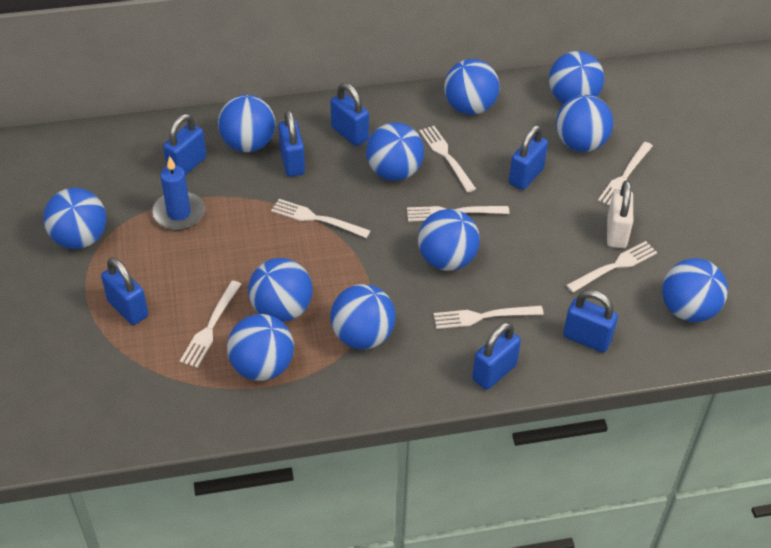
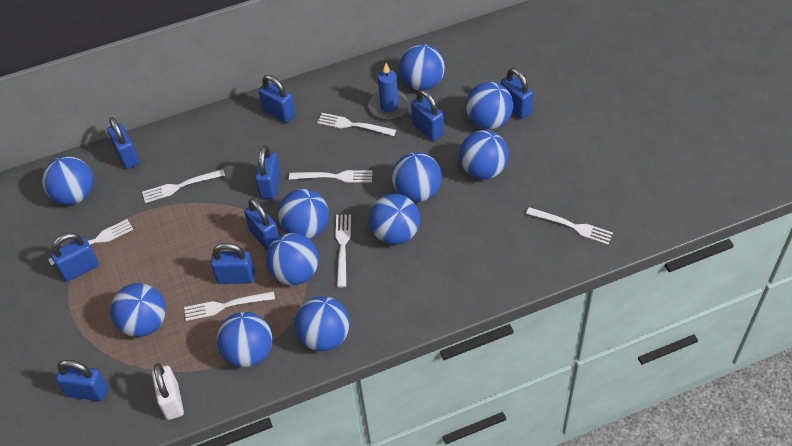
blue padlock: 7 -> 9

